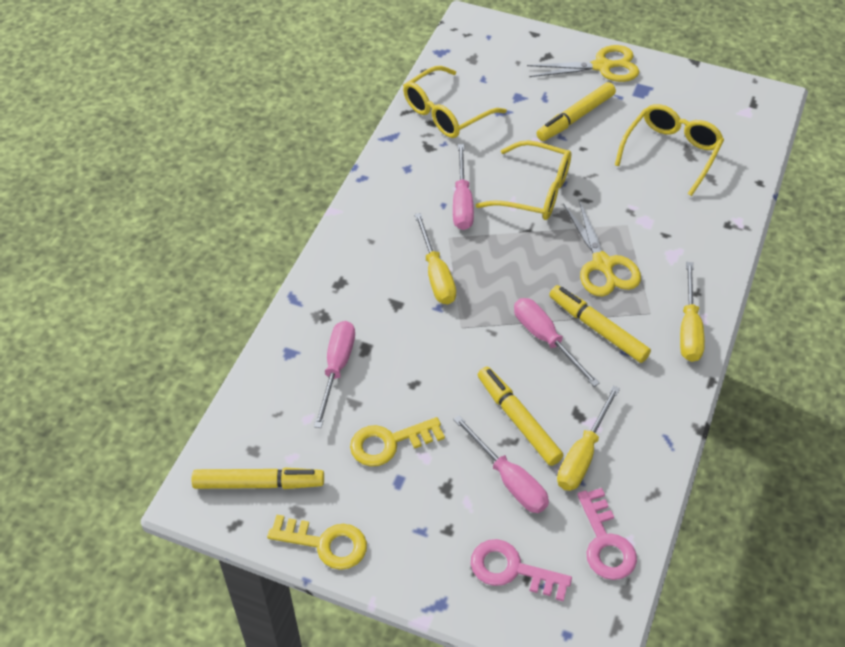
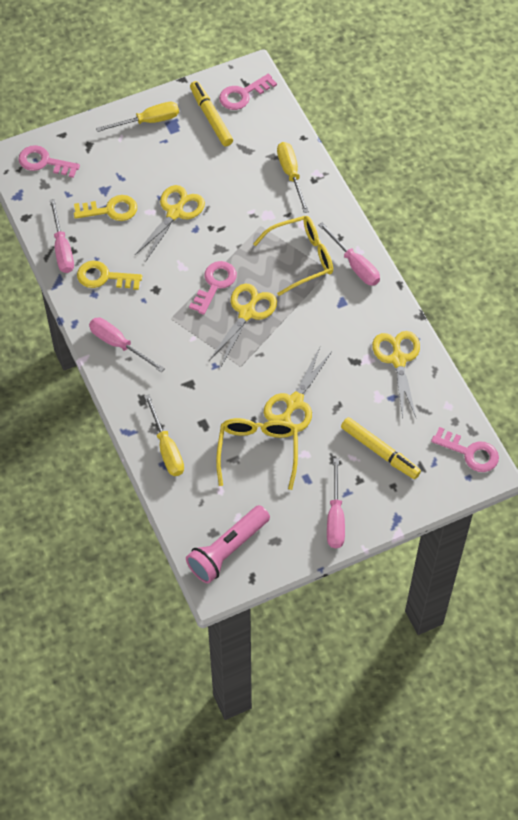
pink flashlight: 0 -> 1
pink key: 2 -> 4
yellow glasses: 3 -> 2
yellow marker: 4 -> 2
yellow scissors: 2 -> 4

